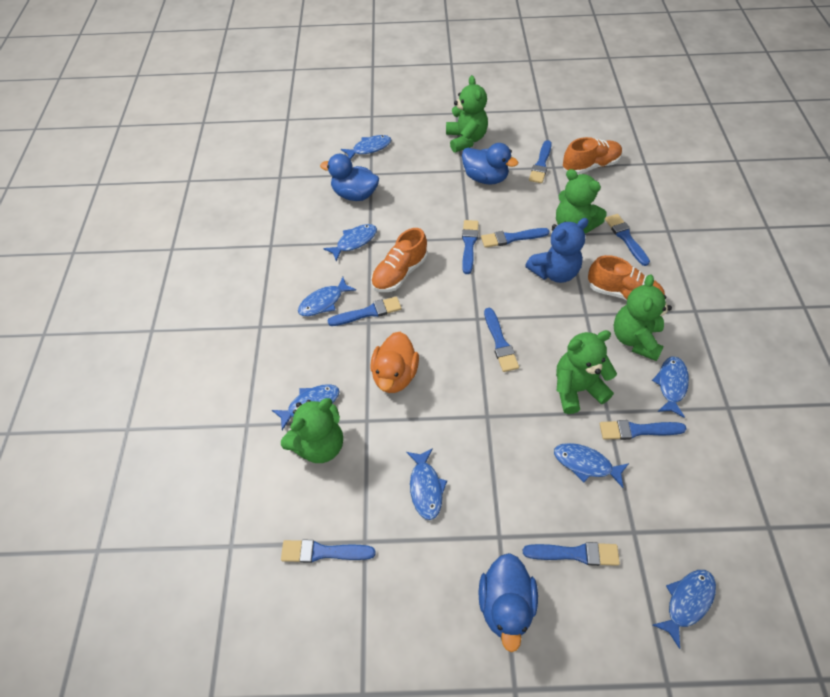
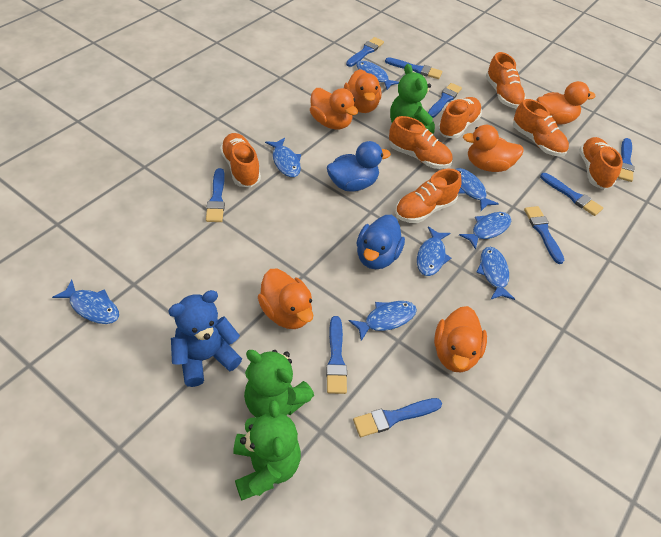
blue duck: 3 -> 2
green teddy bear: 5 -> 3
orange duck: 1 -> 6
orange shoe: 3 -> 7

